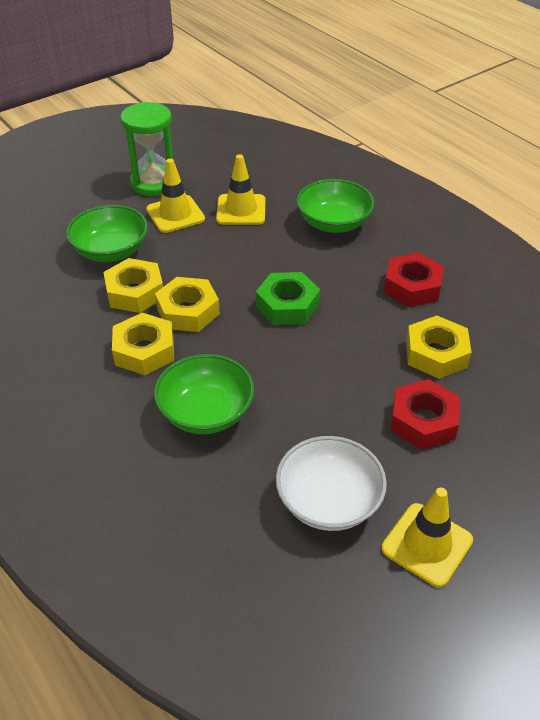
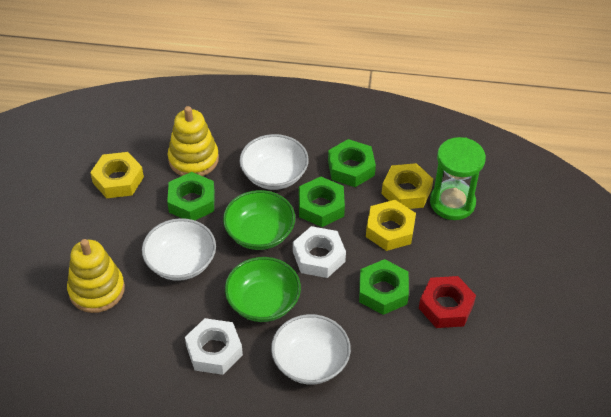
green bowl: 3 -> 2
green nut: 1 -> 4
red nut: 2 -> 1
white bowl: 1 -> 3
white nut: 0 -> 2
yellow nut: 4 -> 3
yellow stacking toy: 0 -> 2
yellow traffic cone: 3 -> 0

